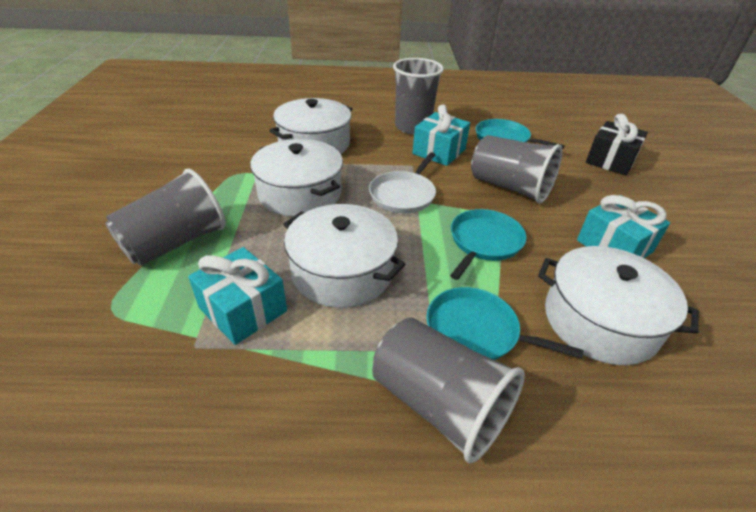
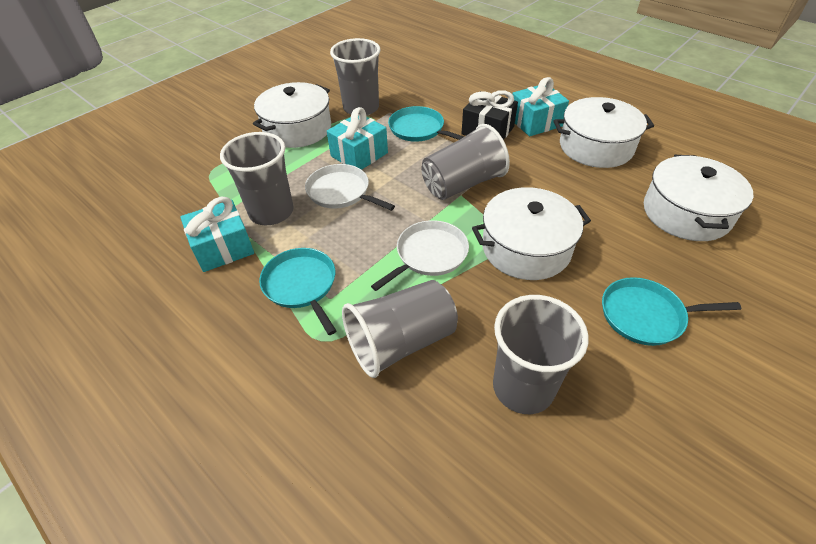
grey cup: 4 -> 5
white pan: 1 -> 2

